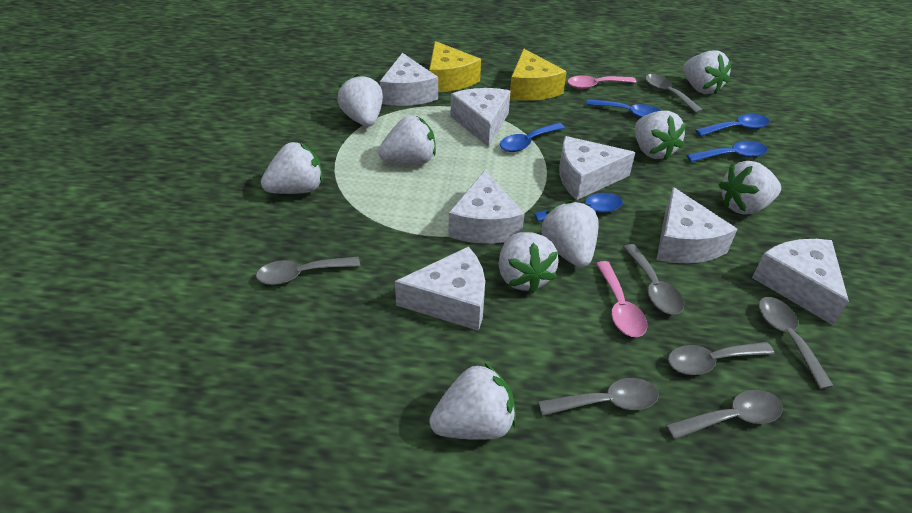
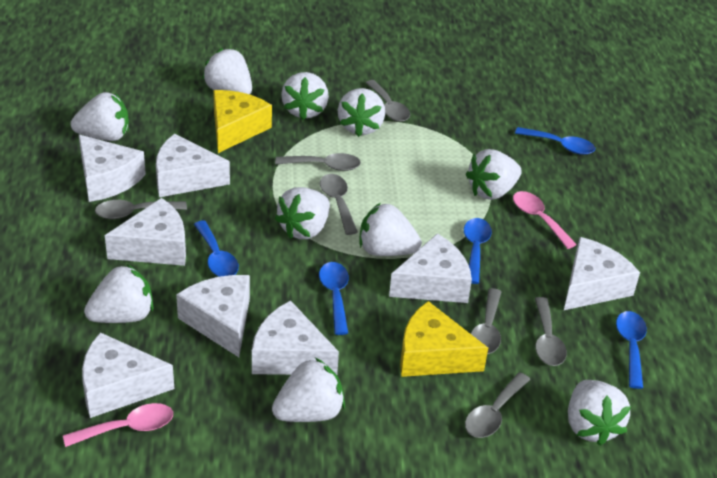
white cheese: 7 -> 8
white strawberry: 9 -> 10

